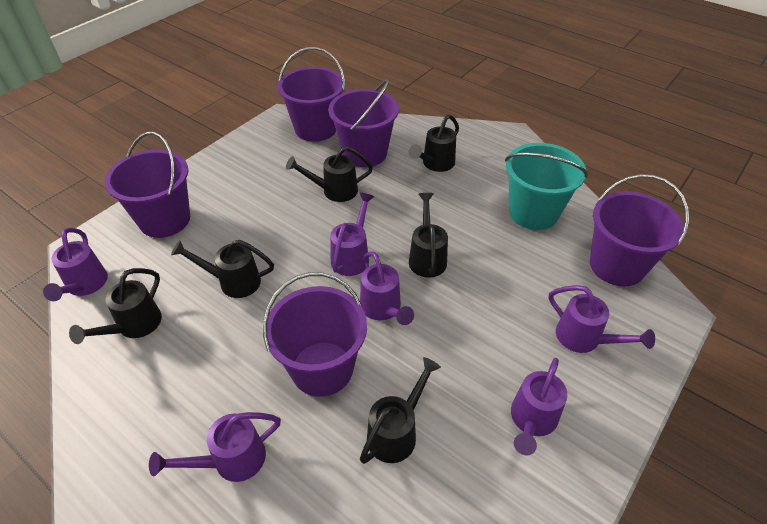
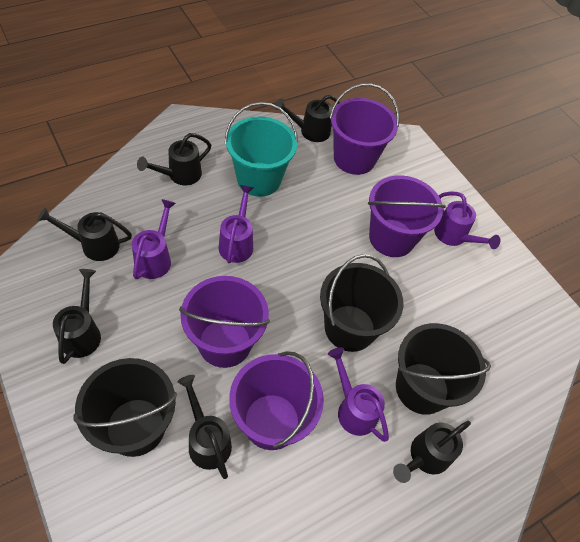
black bucket: 0 -> 3
purple bucket: 5 -> 4
purple watering can: 6 -> 4

